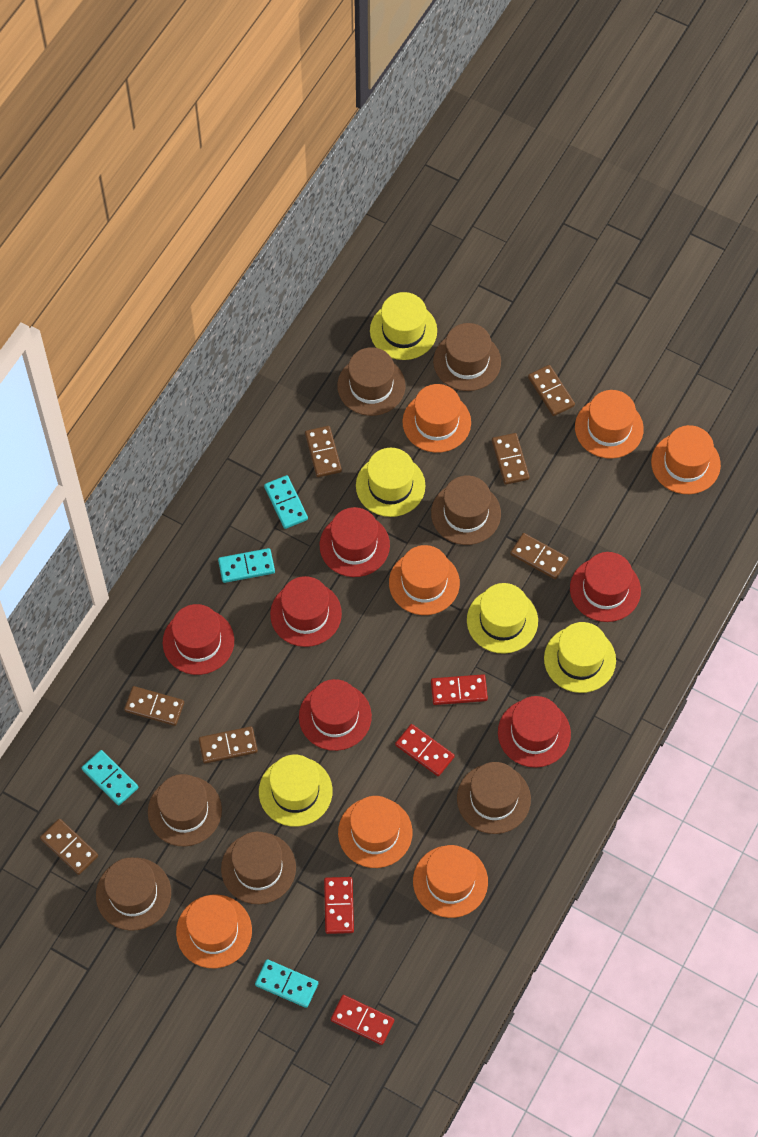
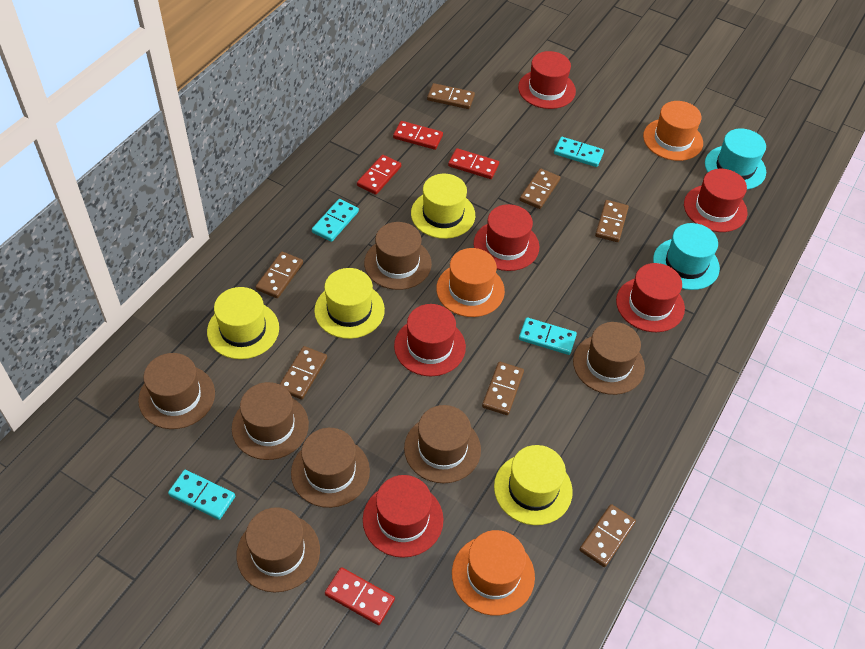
orange hat: 7 -> 3
turquoise hat: 0 -> 2
yellow hat: 5 -> 4

